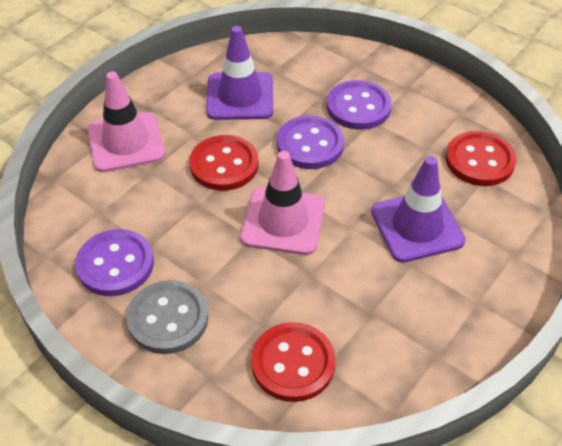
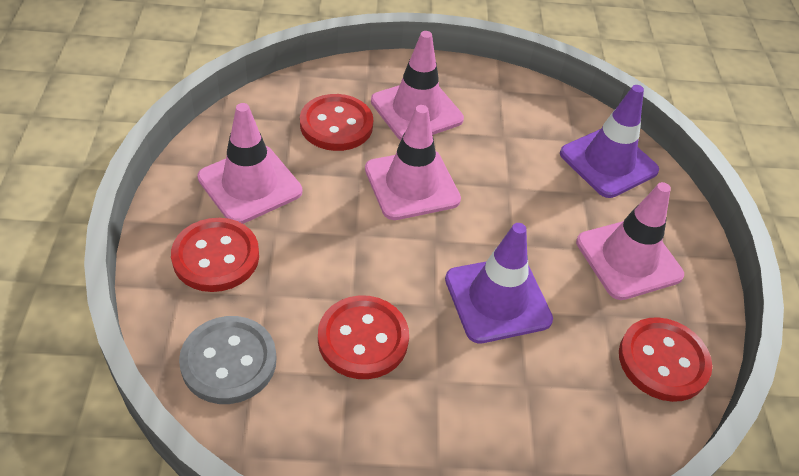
pink traffic cone: 2 -> 4
purple button: 3 -> 0
red button: 3 -> 4

